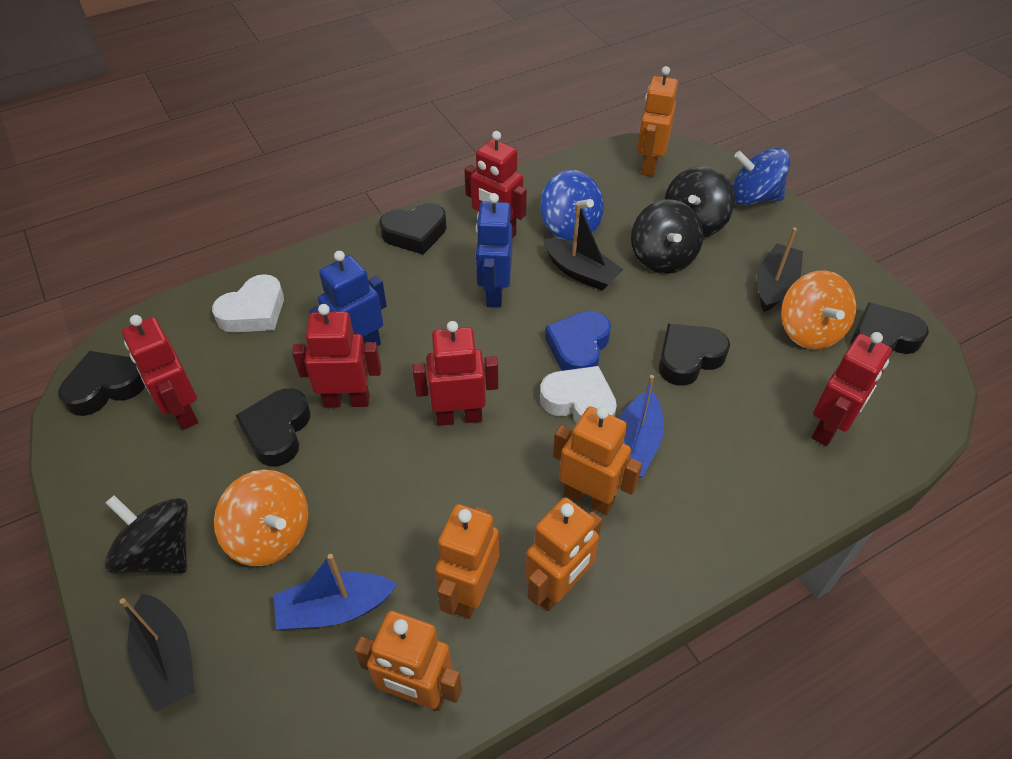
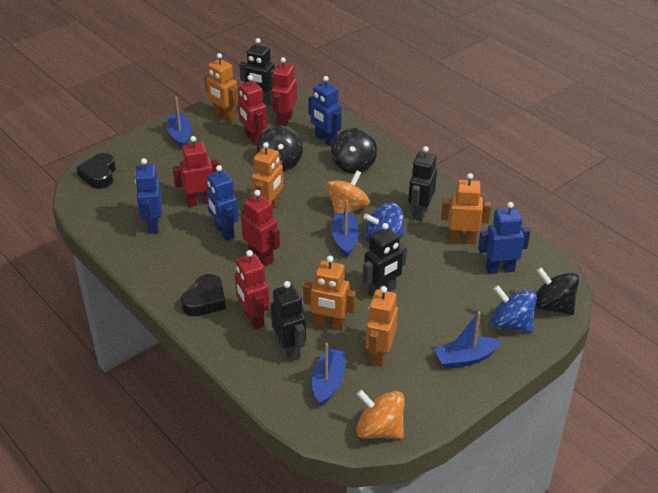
black boat: 3 -> 0
black heart: 5 -> 2
black robot: 0 -> 4
blue boat: 2 -> 4
blue heart: 1 -> 0
blue robot: 2 -> 4
white heart: 2 -> 0

